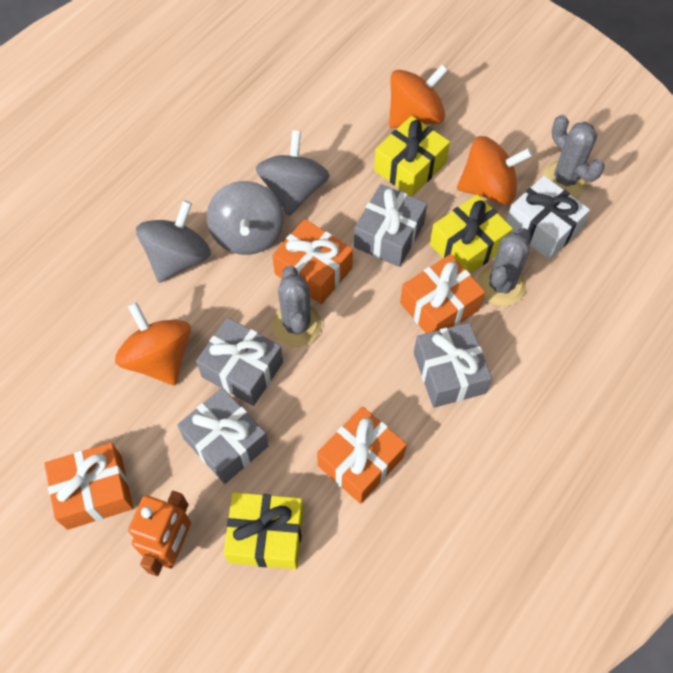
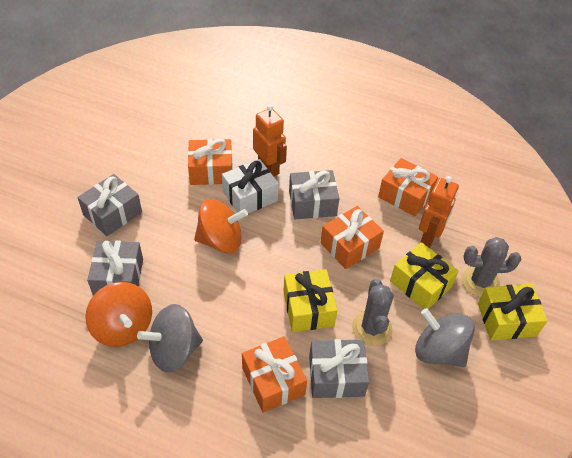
grey cactus: 3 -> 2
grey spinning top: 3 -> 2
orange robot: 1 -> 2
orange spinning top: 3 -> 2

